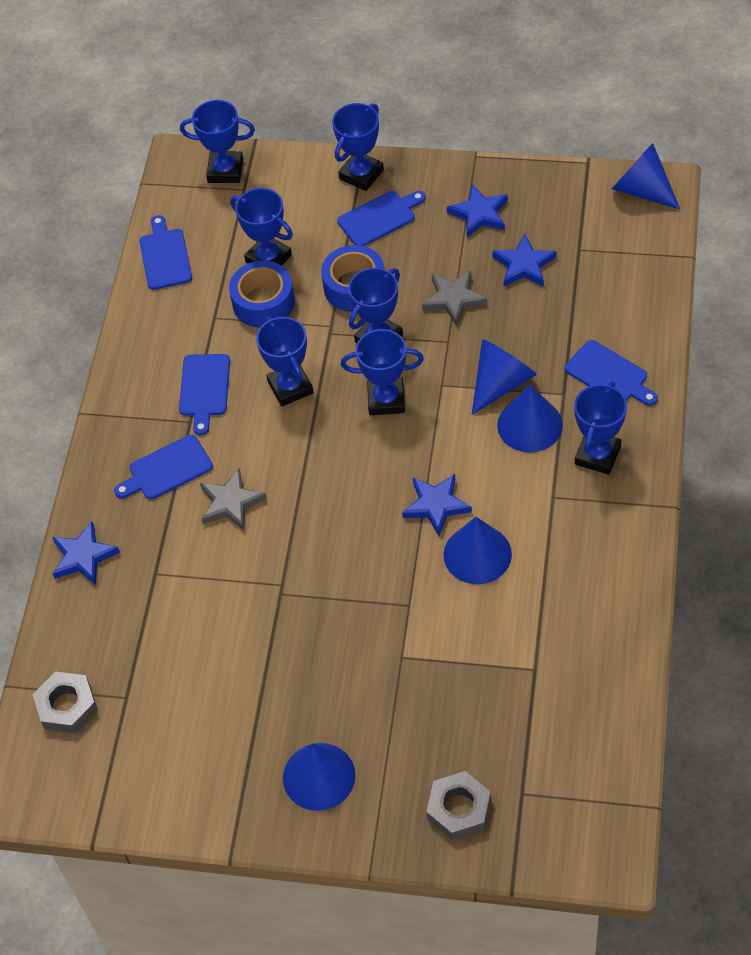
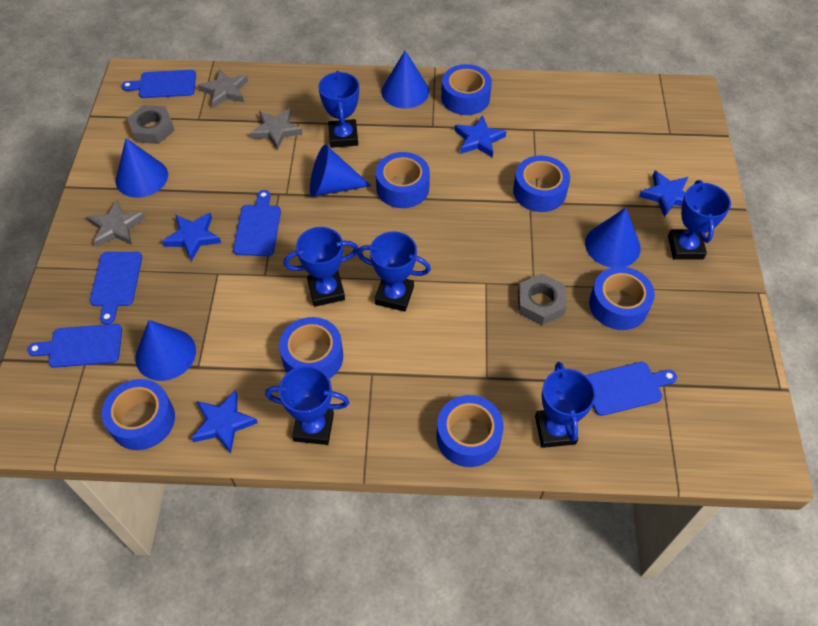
blue tape: 2 -> 7
blue trophy: 7 -> 6
grey star: 2 -> 3

